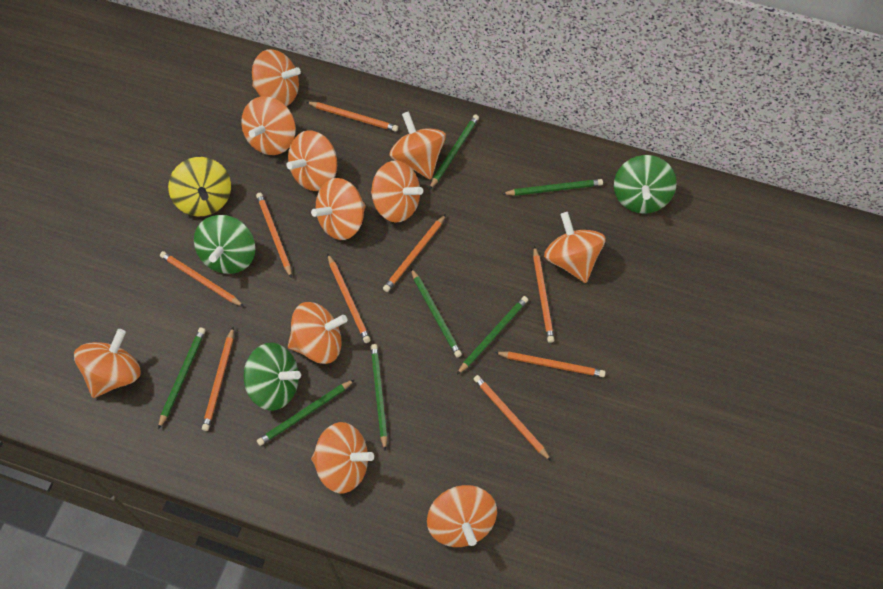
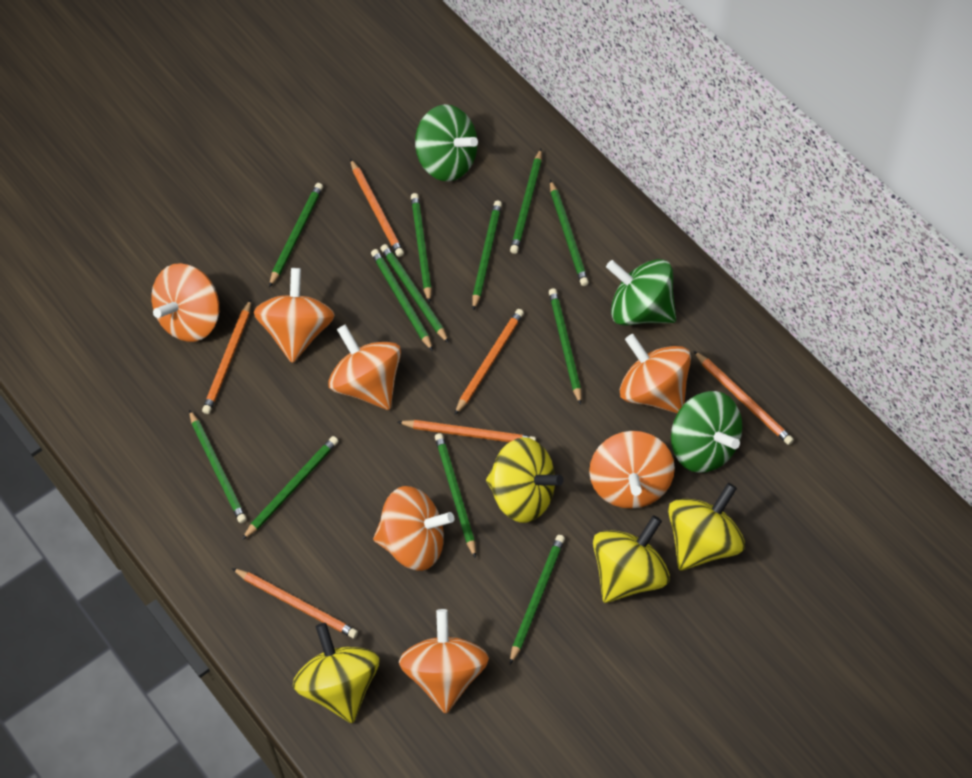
green pencil: 7 -> 12
orange pencil: 9 -> 6
orange spinning top: 11 -> 7
yellow spinning top: 1 -> 4

